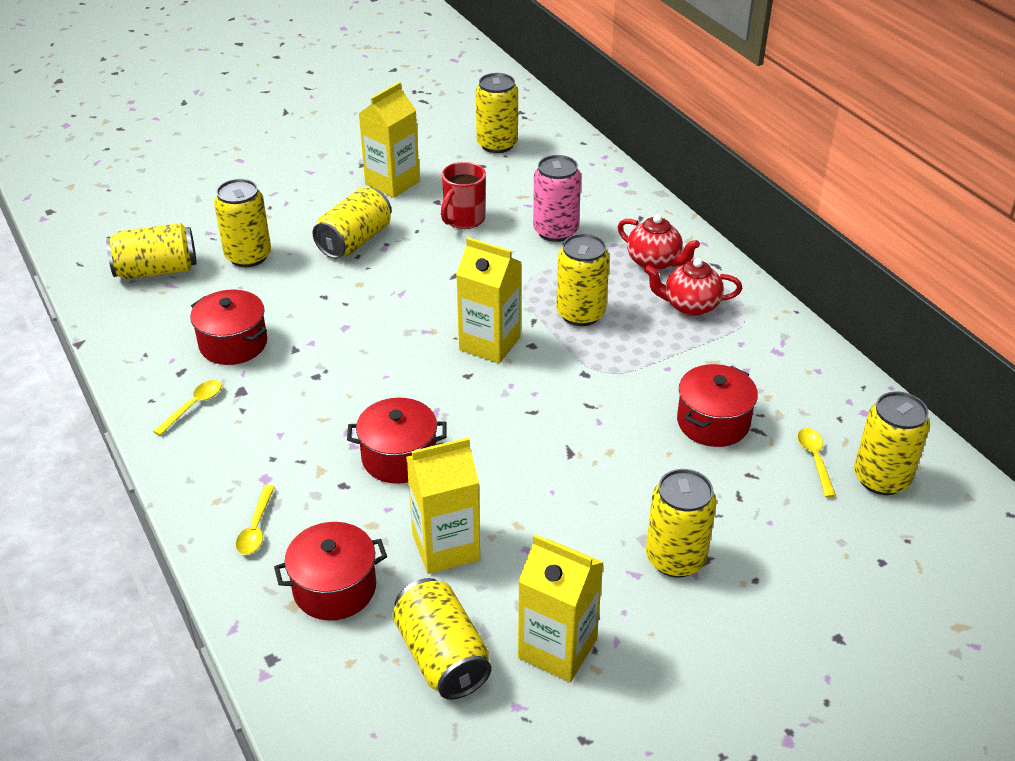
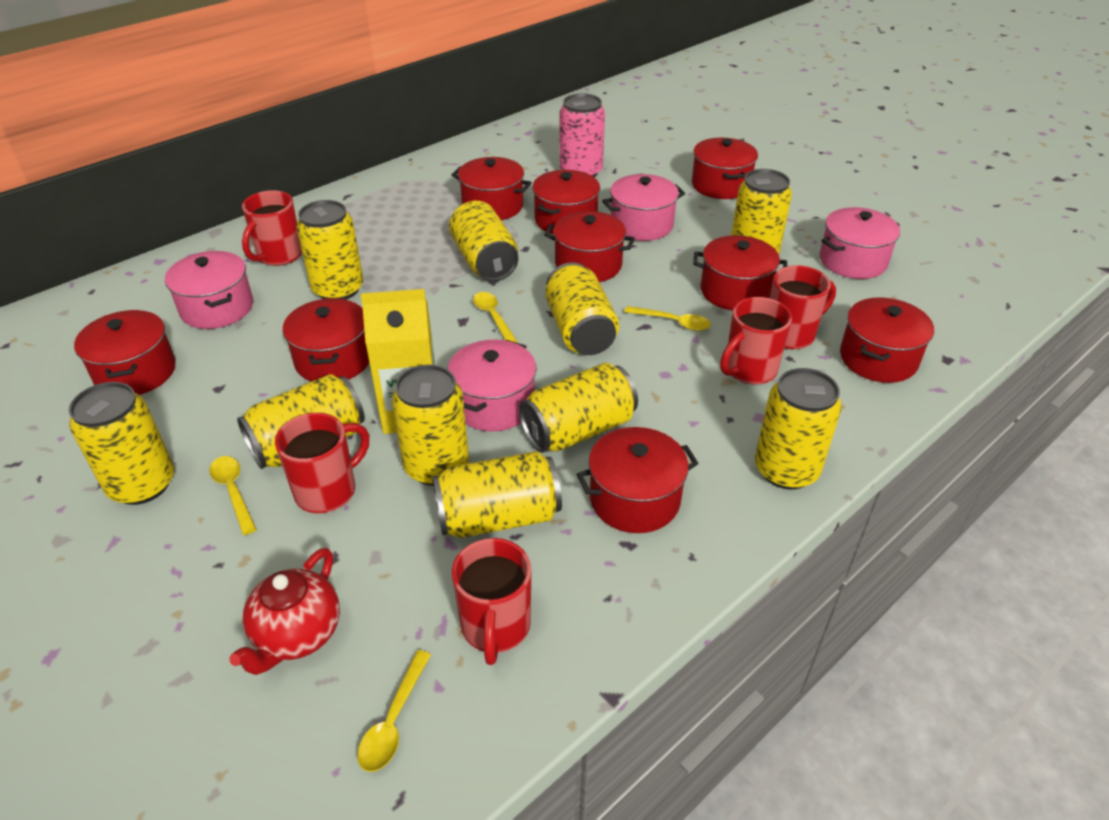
pink pot: 0 -> 4
red mug: 1 -> 5
red pot: 4 -> 9
red teapot: 2 -> 1
yellow can: 8 -> 10
yellow carton: 4 -> 1
yellow spoon: 3 -> 4

